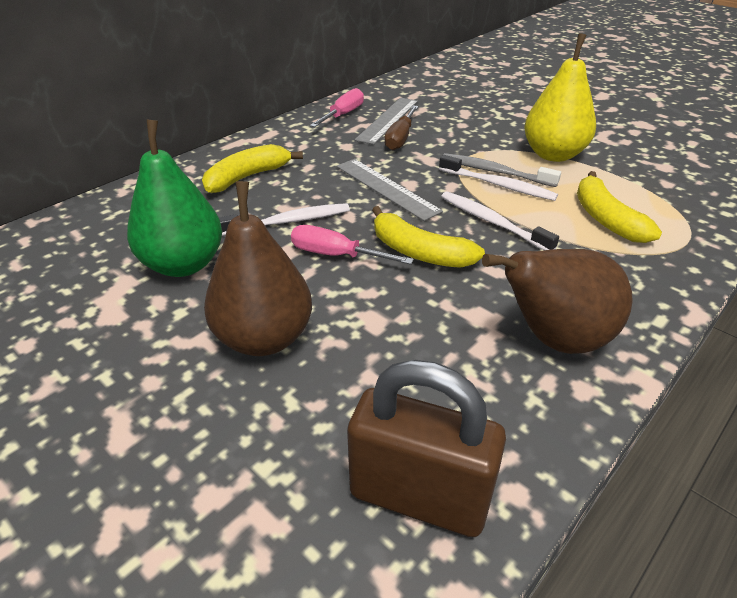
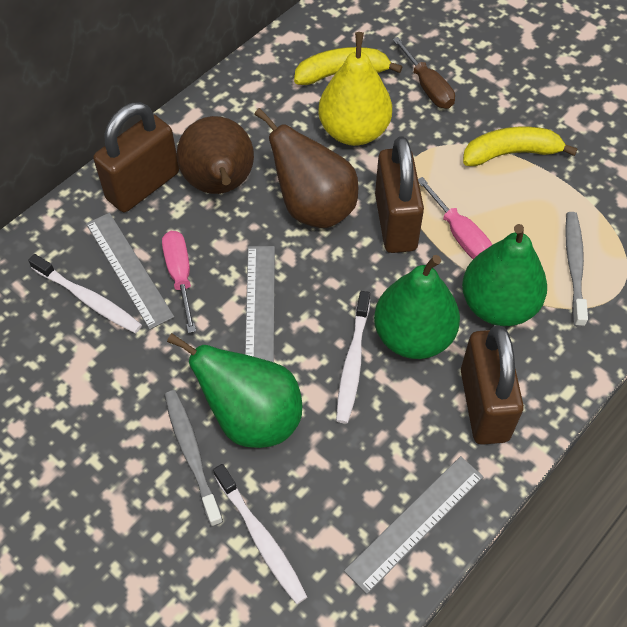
brown padlock: 1 -> 3
green pear: 1 -> 3
grey ruler: 2 -> 3
grey toothbrush: 1 -> 2
yellow banana: 3 -> 2

